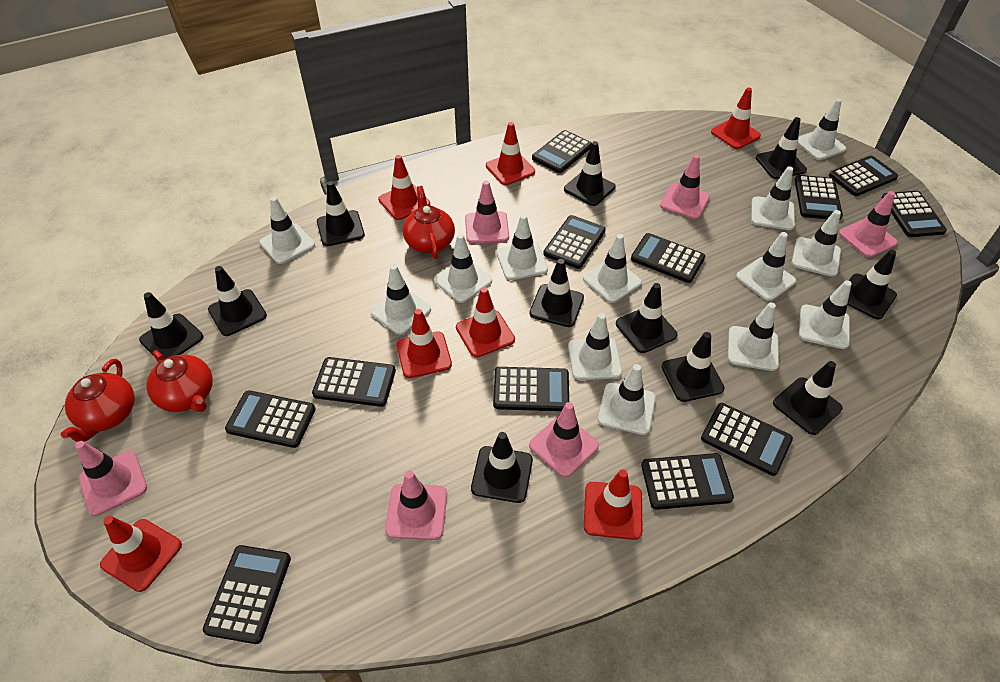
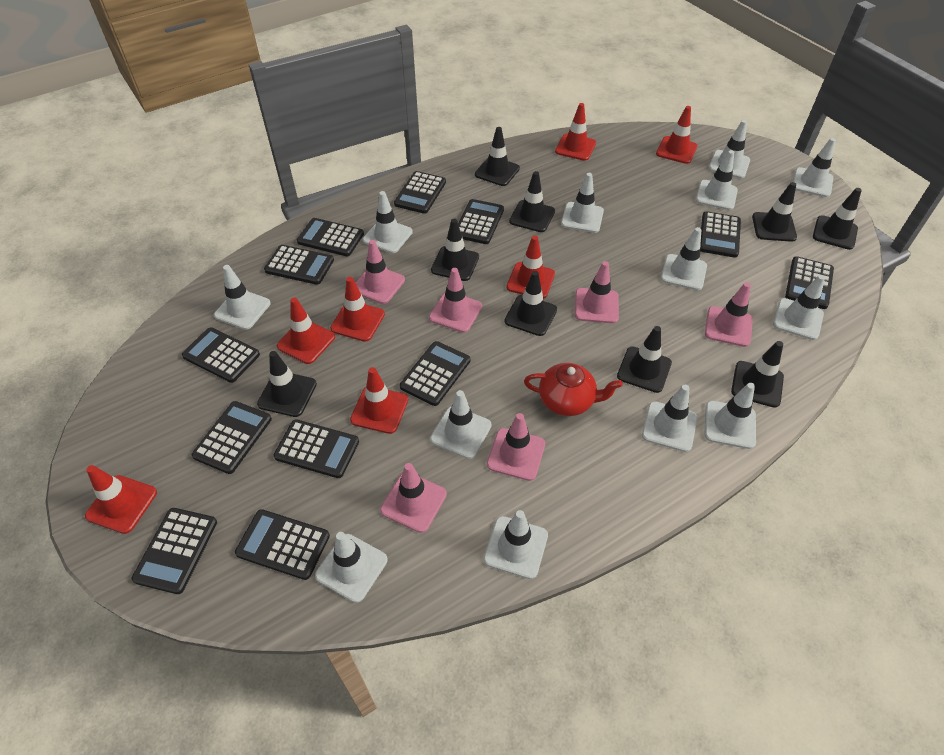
black traffic cone: 11 -> 9
red teapot: 3 -> 1

